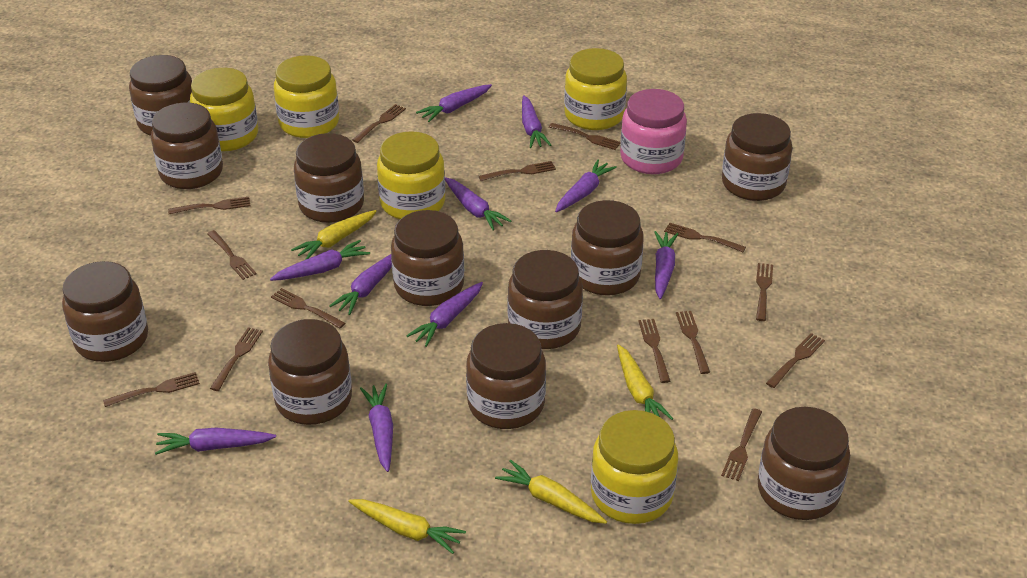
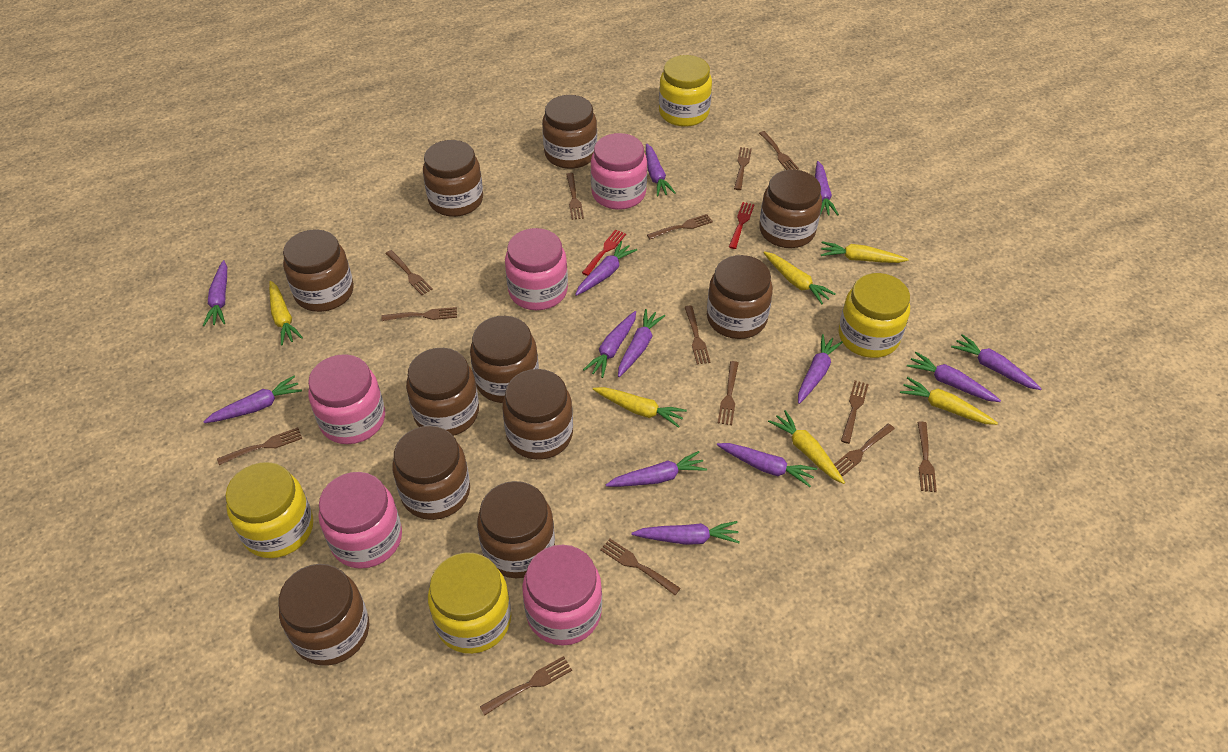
pink jar: 1 -> 5
purple carrot: 10 -> 13
red fork: 0 -> 2
yellow carrot: 4 -> 6
yellow jar: 5 -> 4

